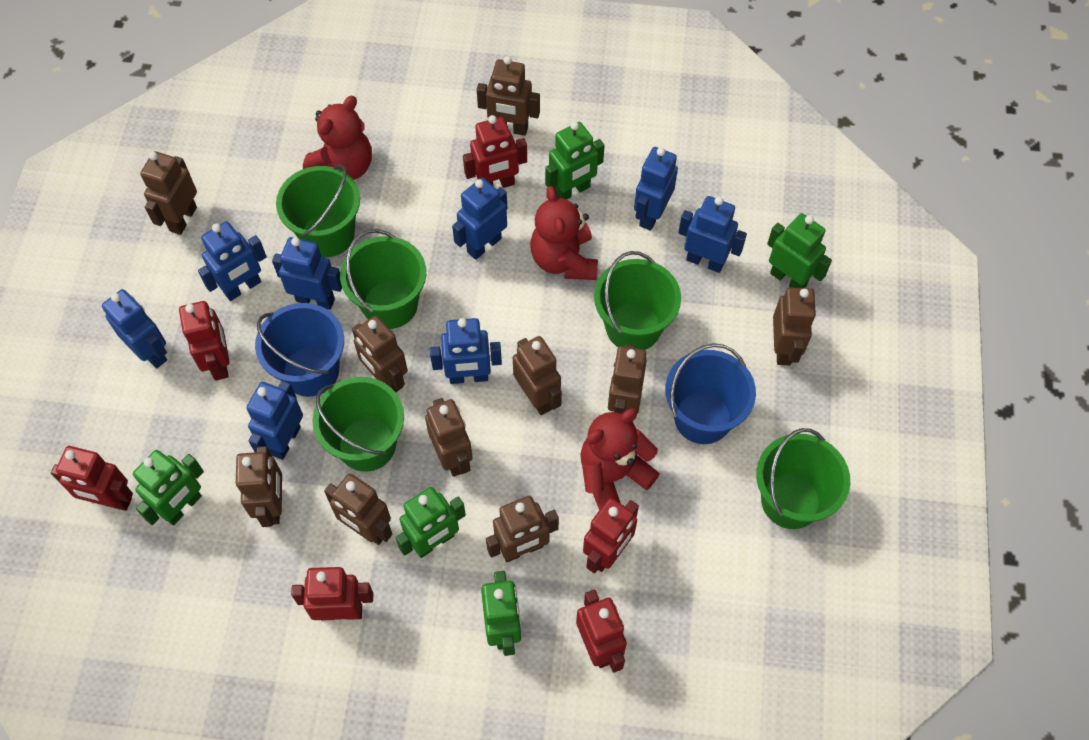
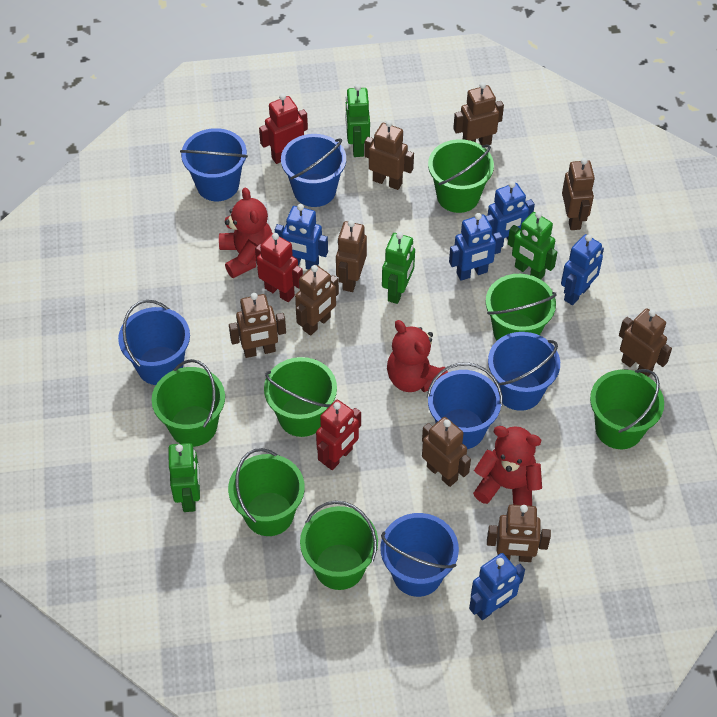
blue bucket: 2 -> 6
blue robot: 8 -> 5
brown robot: 10 -> 9
green bucket: 5 -> 7
green robot: 5 -> 4
red robot: 6 -> 3

